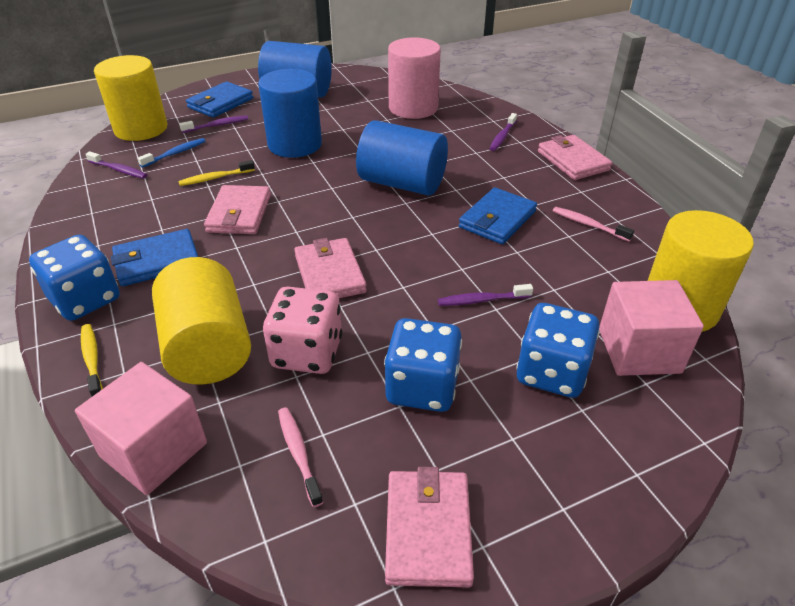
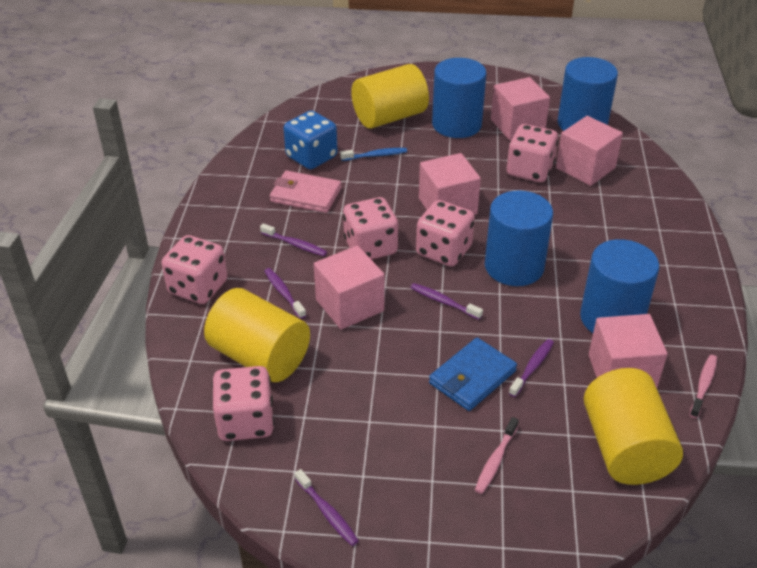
blue cylinder: 3 -> 4
blue dice: 3 -> 1
blue wallet: 3 -> 1
pink cube: 2 -> 5
pink cylinder: 1 -> 0
pink dice: 1 -> 5
pink wallet: 4 -> 1
purple toothbrush: 4 -> 5
yellow toothbrush: 2 -> 0

